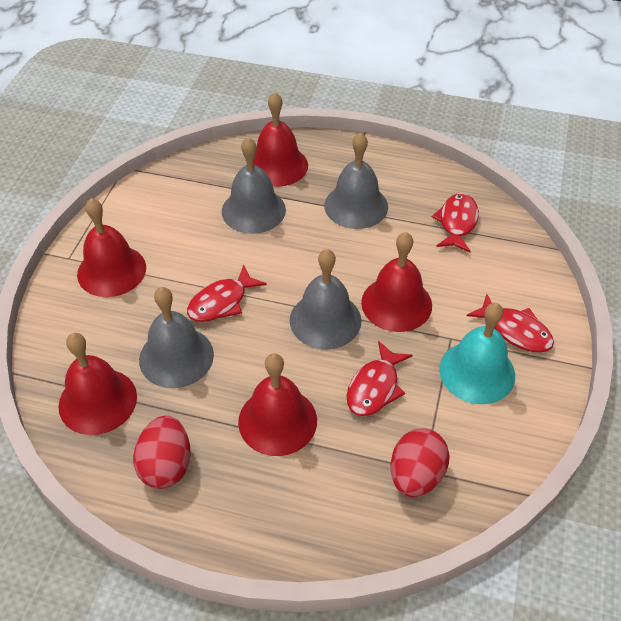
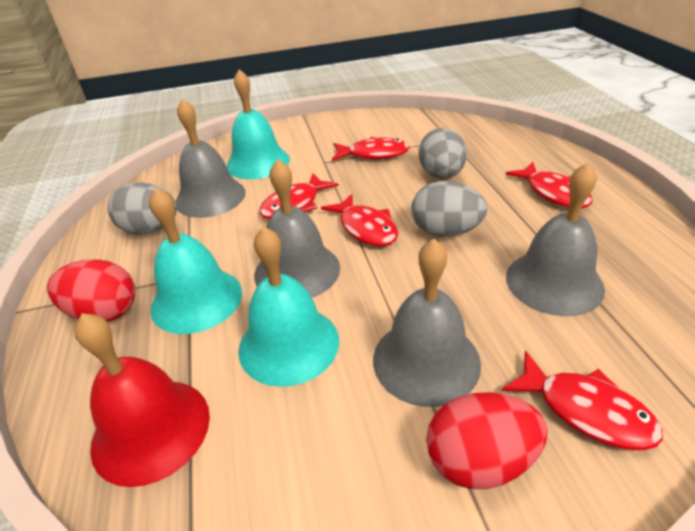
grey egg: 0 -> 3
red bell: 5 -> 1
red fish: 4 -> 5
turquoise bell: 1 -> 3

